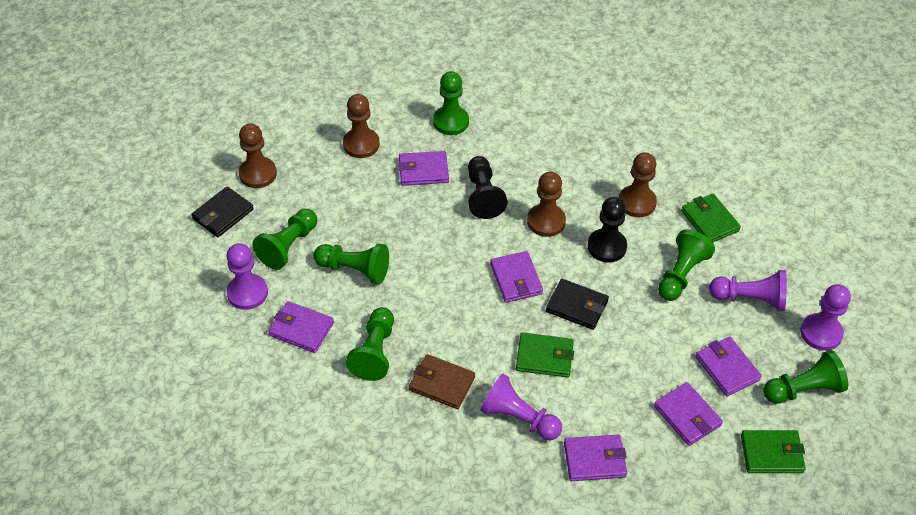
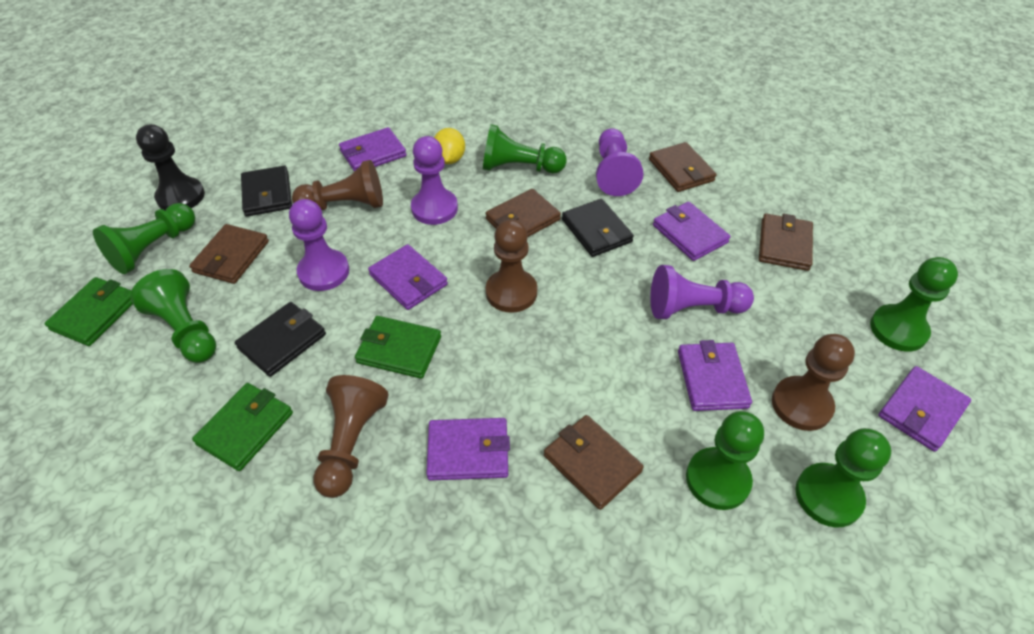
black pawn: 2 -> 1
black wallet: 2 -> 3
brown wallet: 1 -> 5
yellow lemon: 0 -> 1

